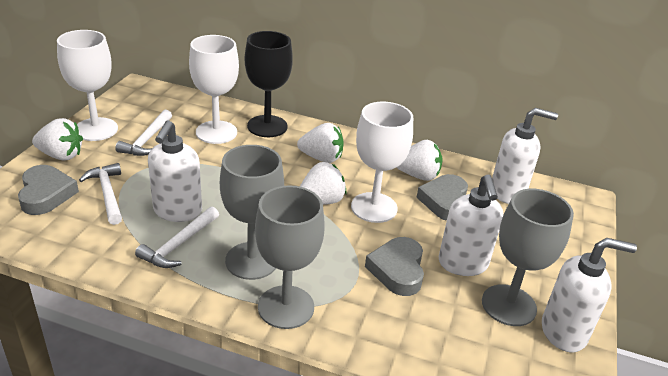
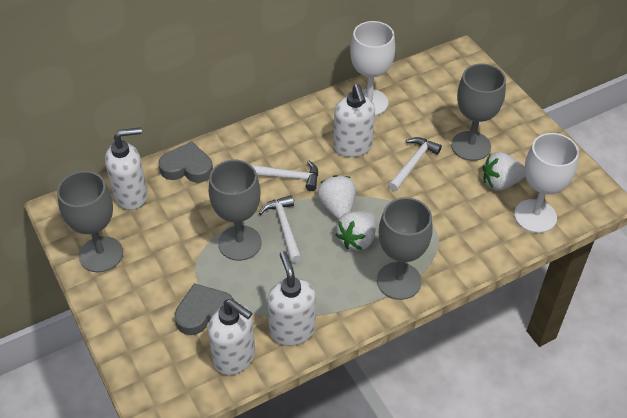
black goblet: 1 -> 0
grey goblet: 3 -> 4
grey heart: 3 -> 2
white goblet: 3 -> 2
white strawberry: 4 -> 3

